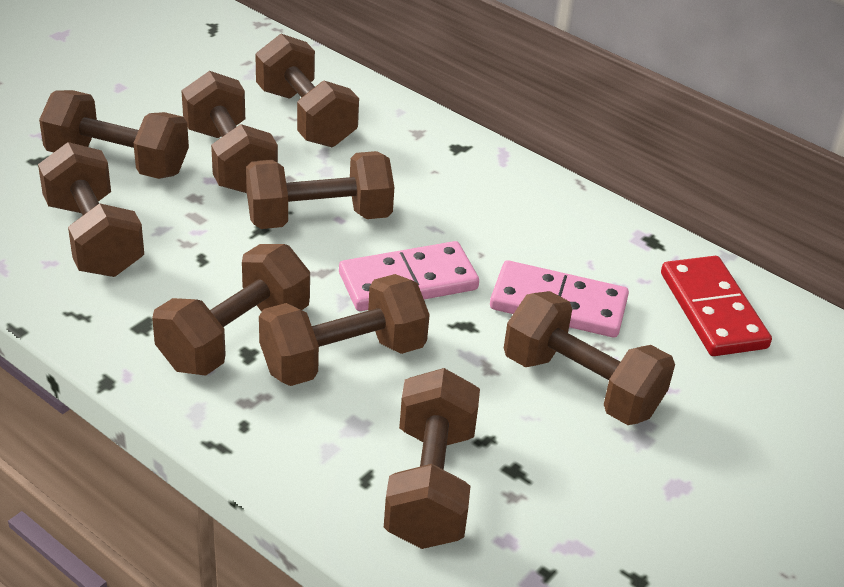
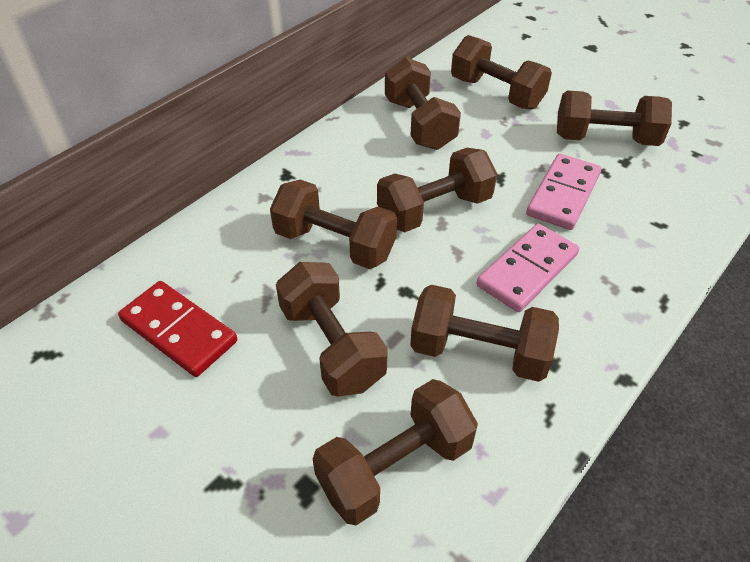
brown dumbbell: 9 -> 8

